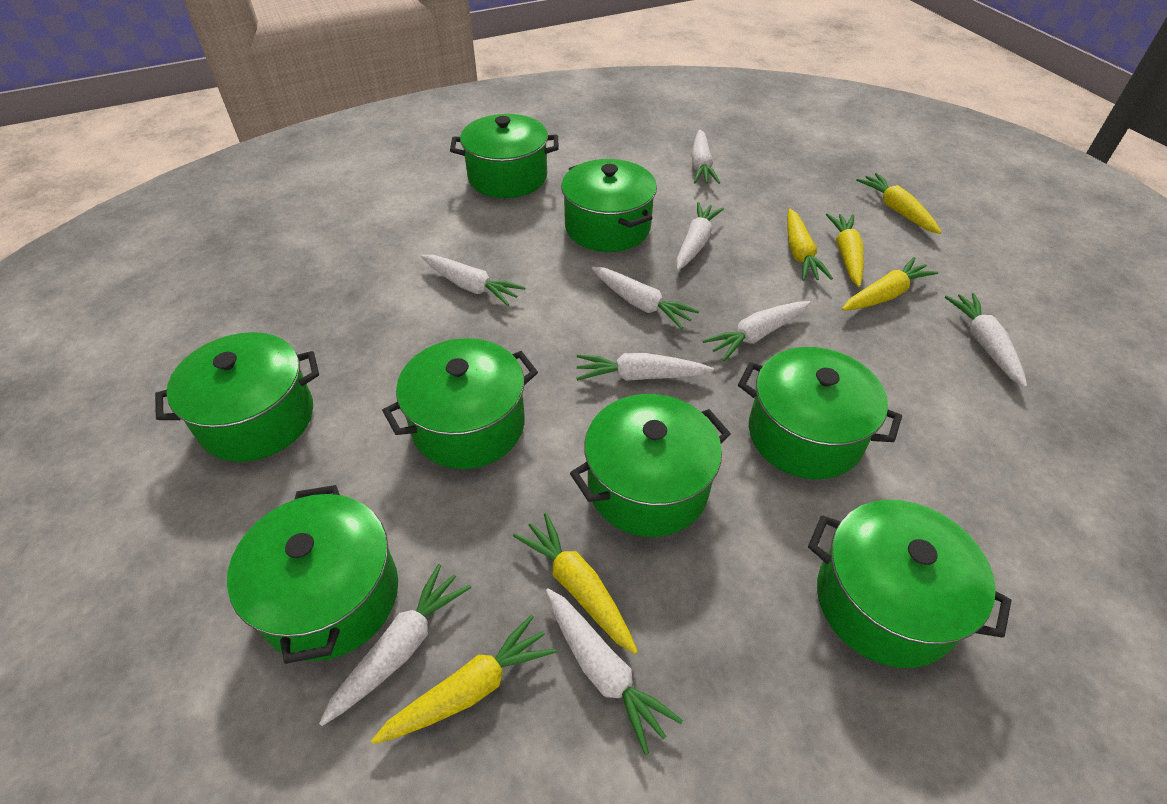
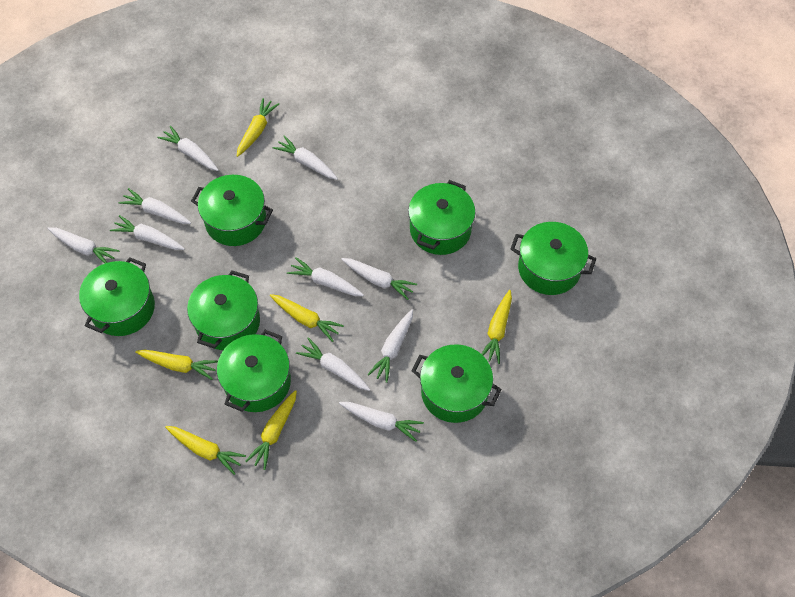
green pot: 8 -> 7
white carrot: 9 -> 10

